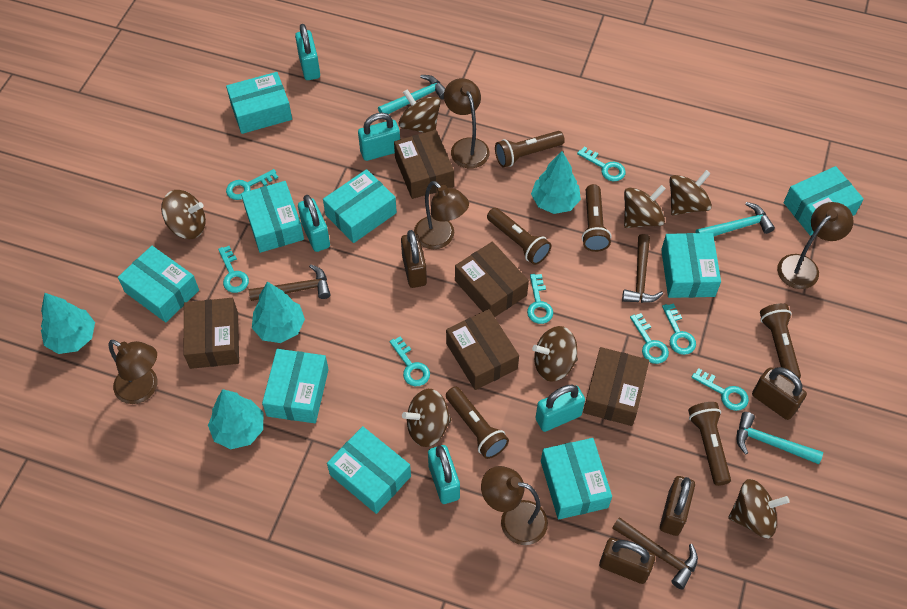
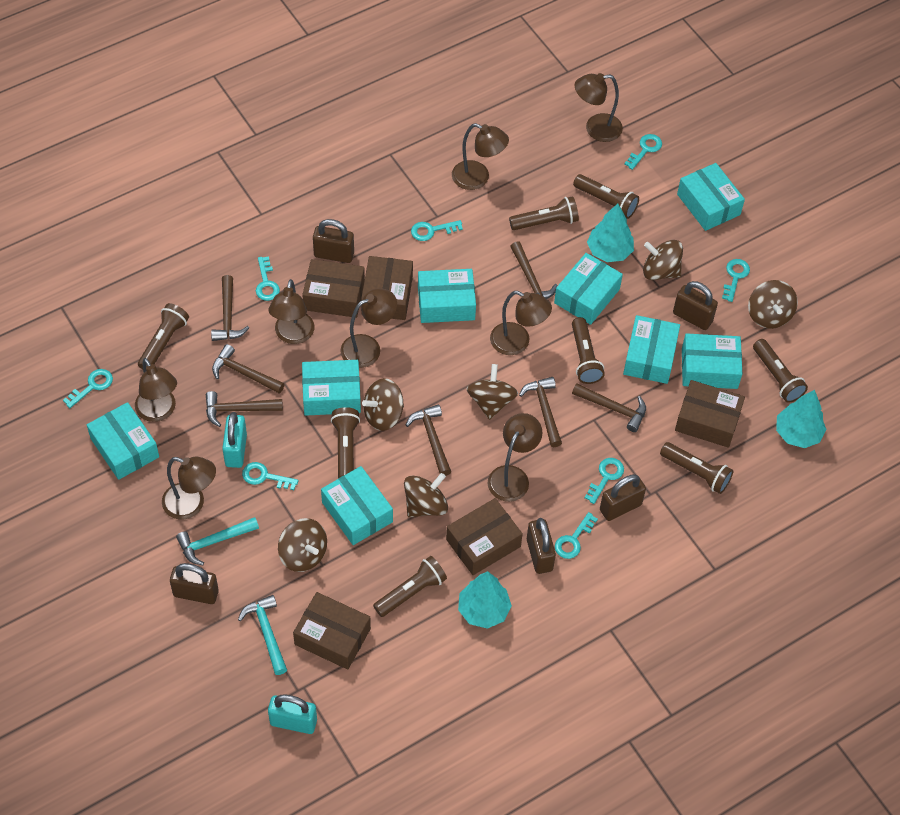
brown flashlight: 6 -> 8
brown hammer: 3 -> 7
brown lamp: 5 -> 8
brown padlock: 4 -> 5
brown spinning top: 7 -> 6
turquoise box: 9 -> 8
turquoise hammer: 3 -> 2
turquoise padlock: 5 -> 2
turquoise tree: 4 -> 3

